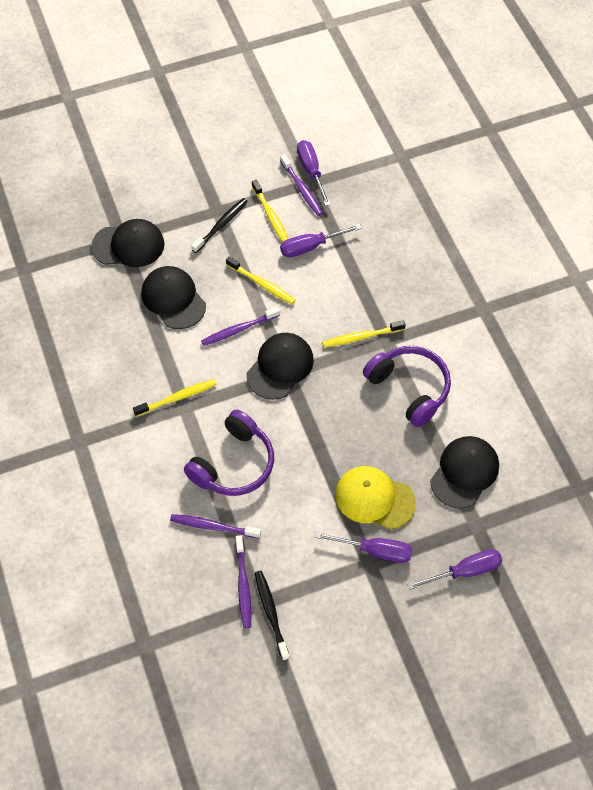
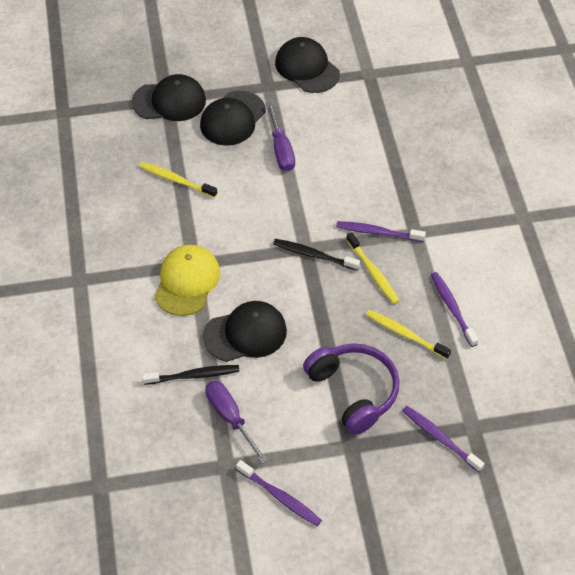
purple headphones: 2 -> 1
purple screwdriver: 4 -> 2
yellow toothbrush: 4 -> 3

